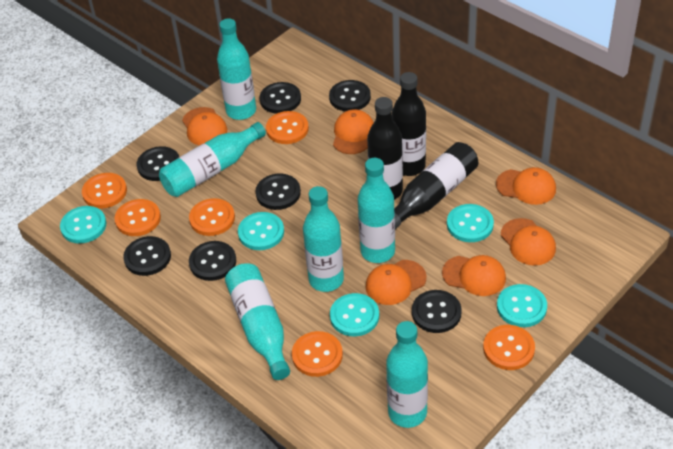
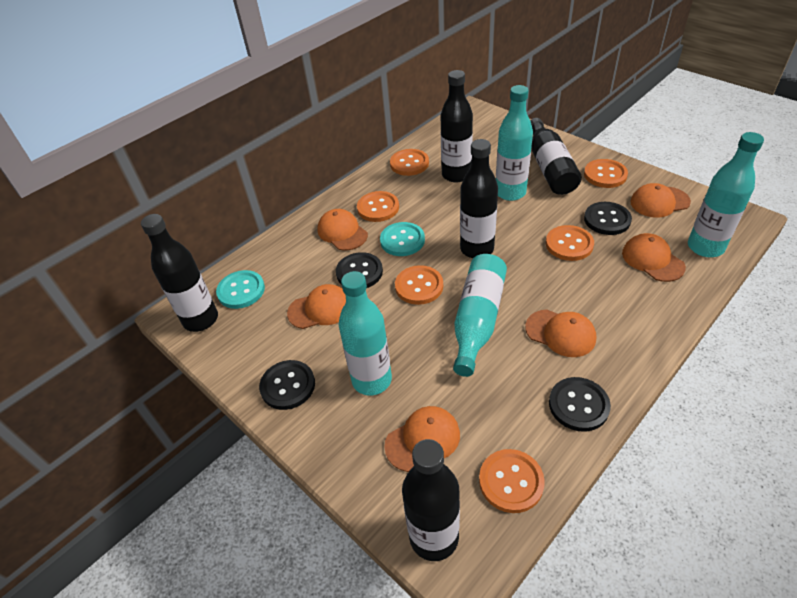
black bottle: 3 -> 5
black button: 7 -> 4
turquoise bottle: 6 -> 4
turquoise button: 5 -> 2

